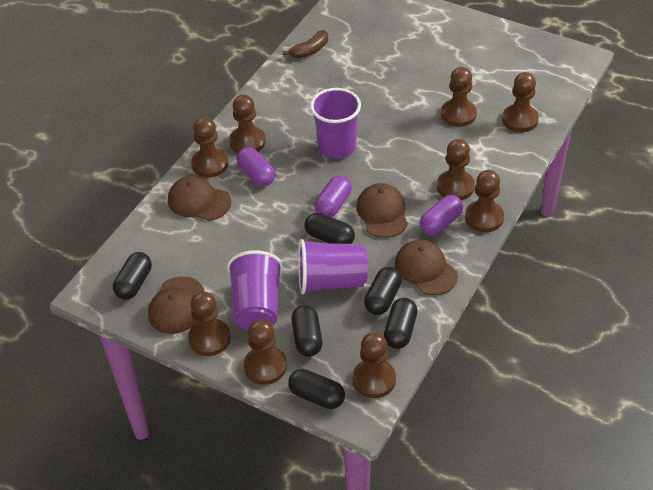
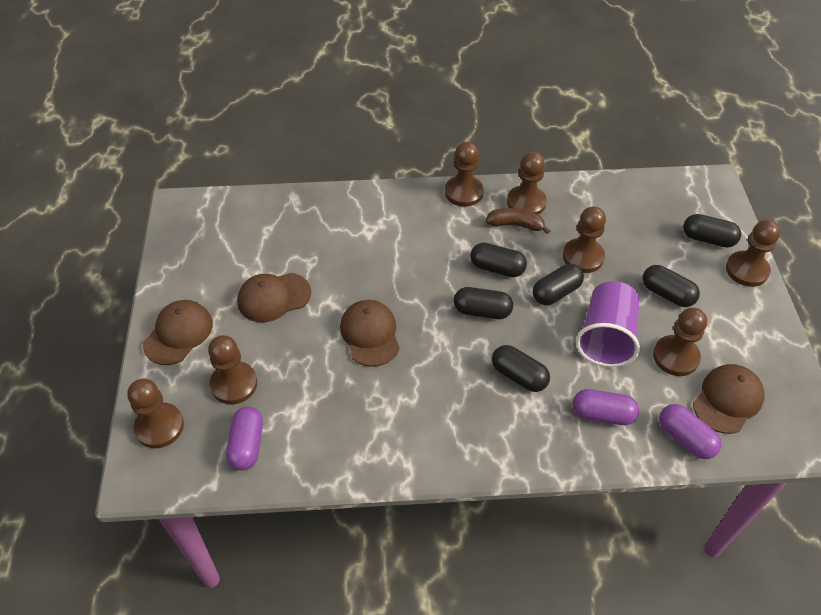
brown pawn: 9 -> 7
purple cup: 3 -> 1

